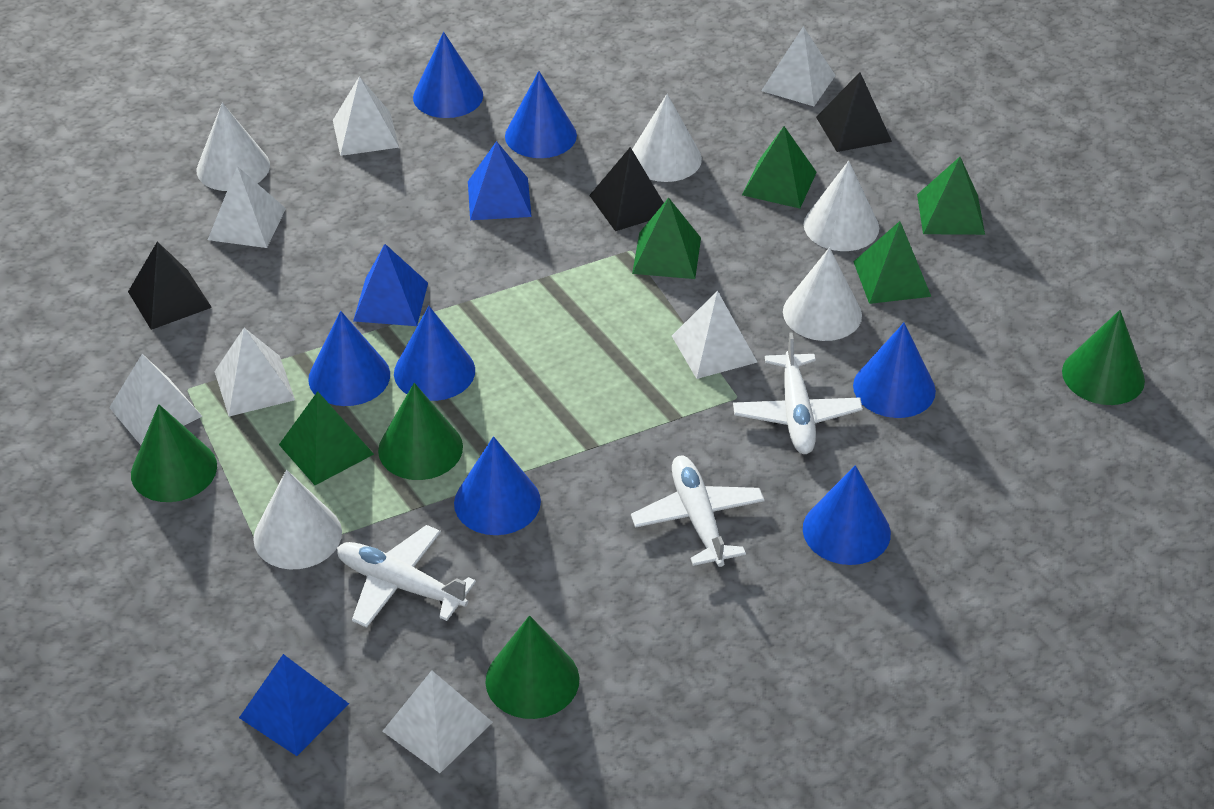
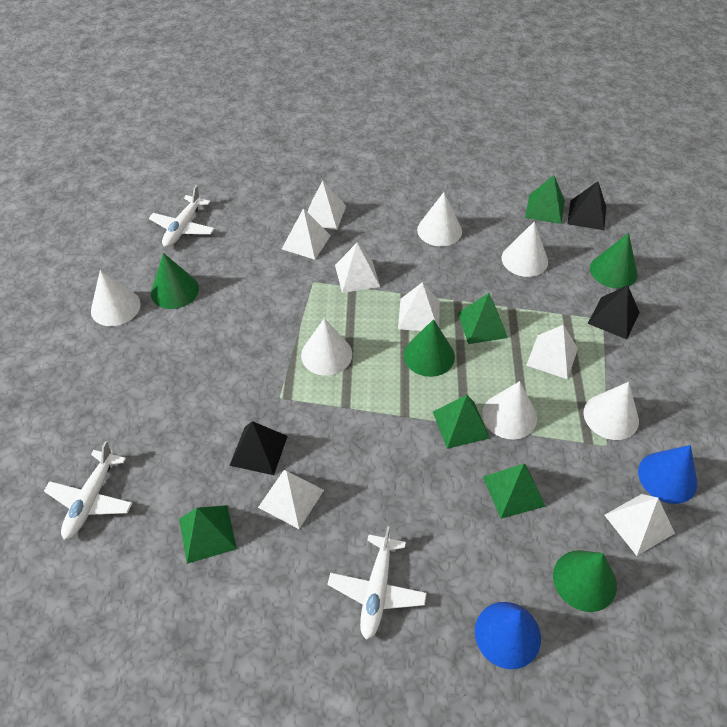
blue cone: 7 -> 2
blue pyramid: 3 -> 0
white cone: 5 -> 6

